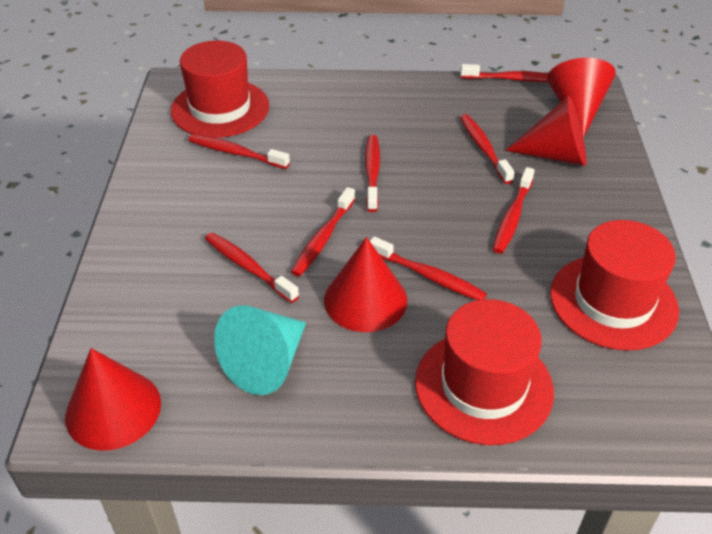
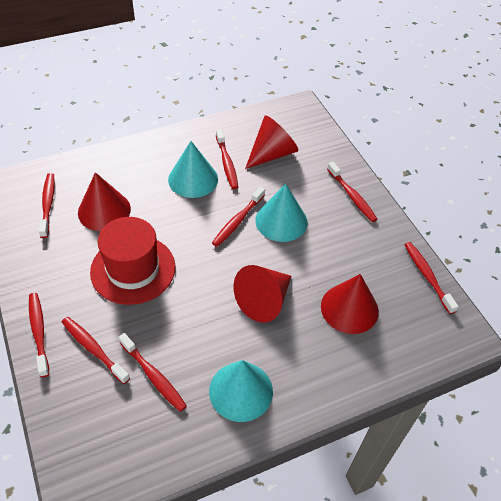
red hat: 3 -> 1
turquoise cone: 1 -> 3

